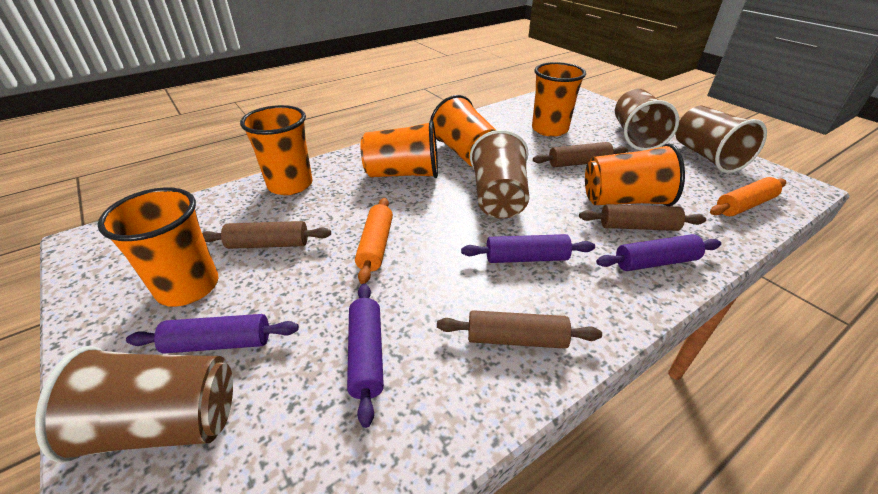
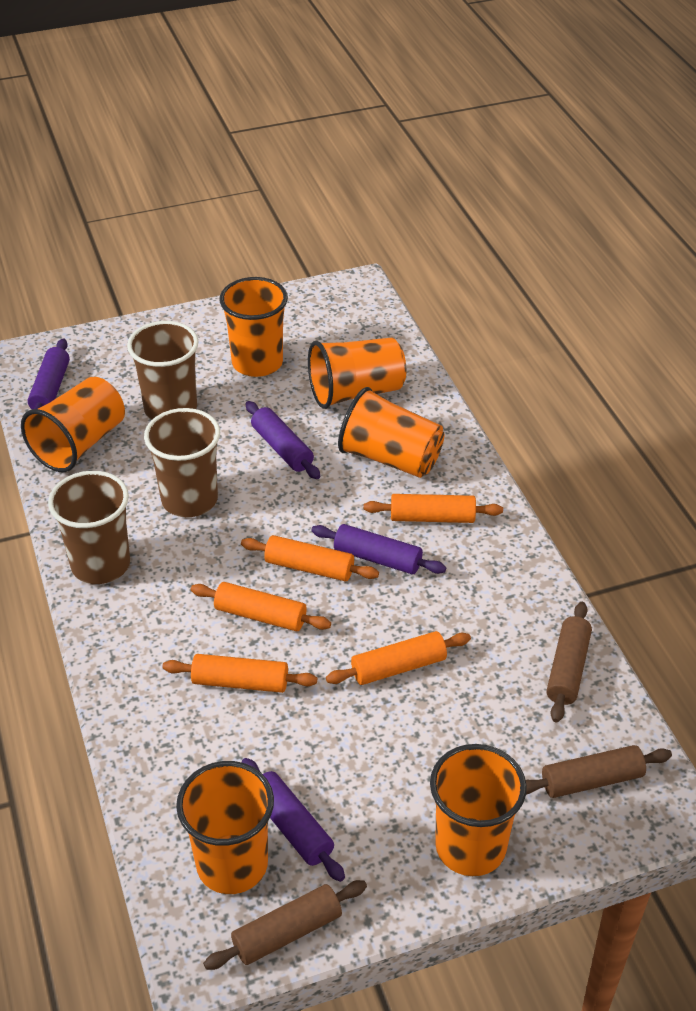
brown cup: 4 -> 3
brown rolling pin: 4 -> 3
orange rolling pin: 2 -> 5

